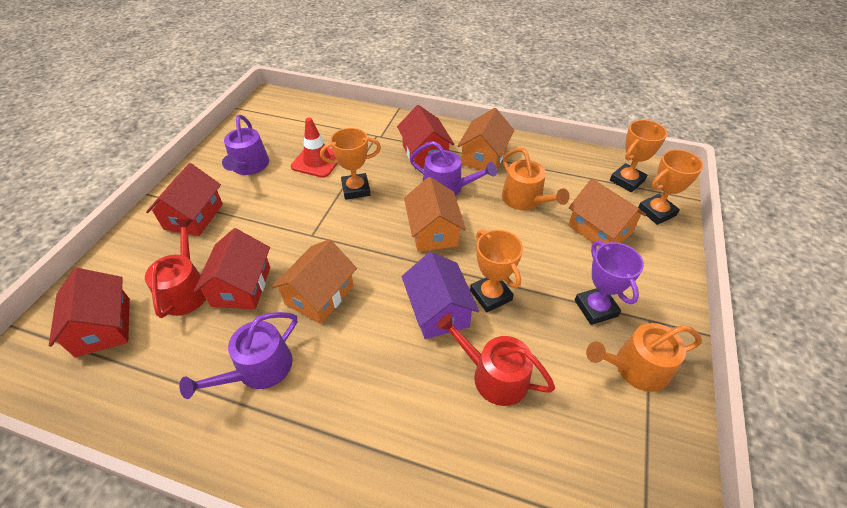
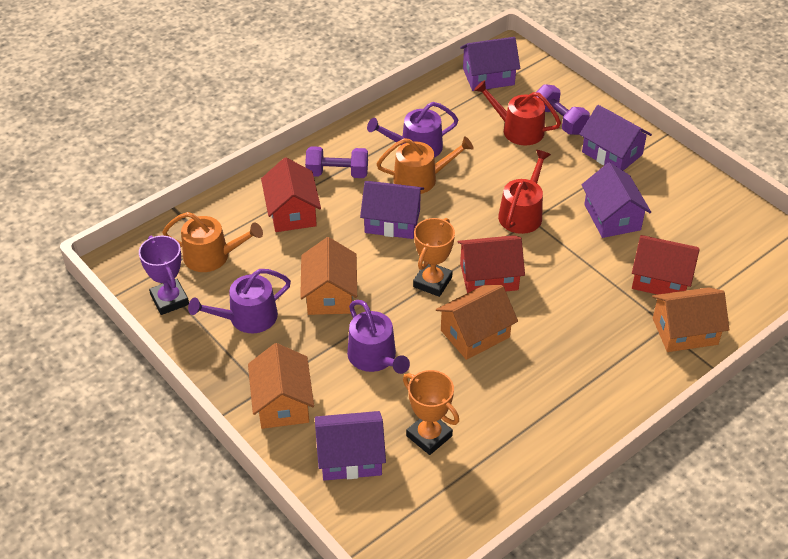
orange trophy: 4 -> 2
purple dumbbell: 0 -> 2
purple house: 1 -> 5
red house: 4 -> 3
red traffic cone: 1 -> 0

